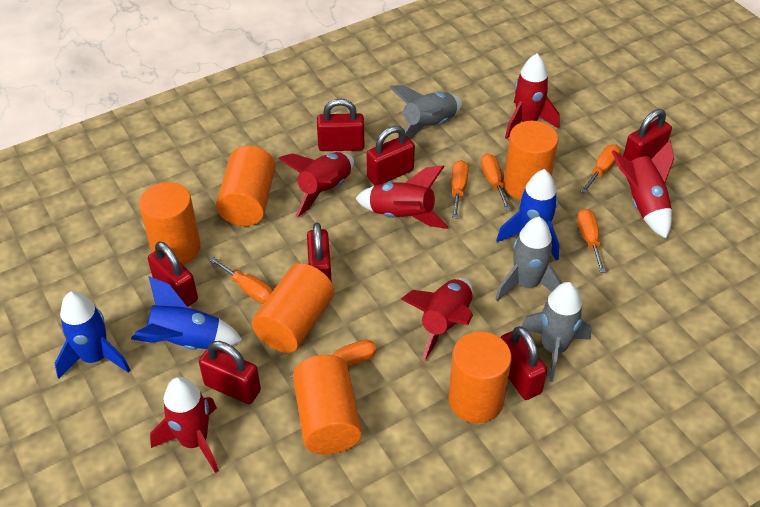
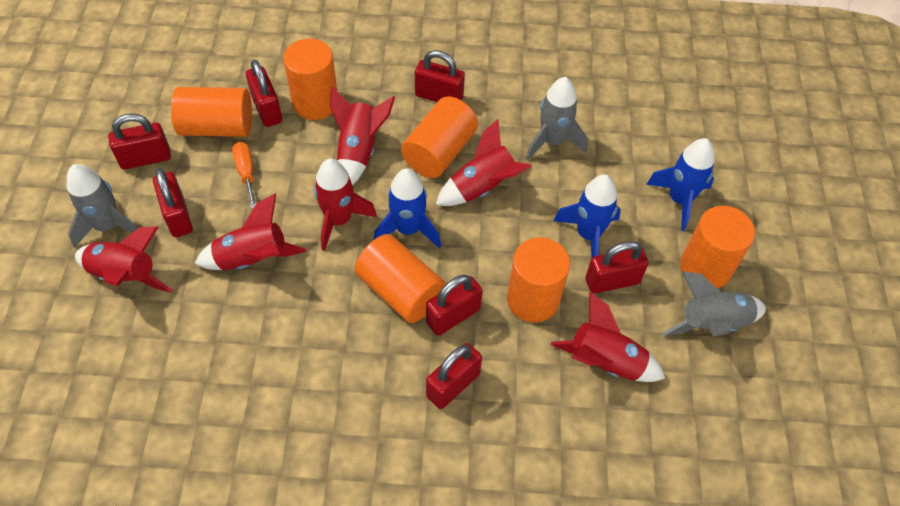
orange screwdriver: 6 -> 1

